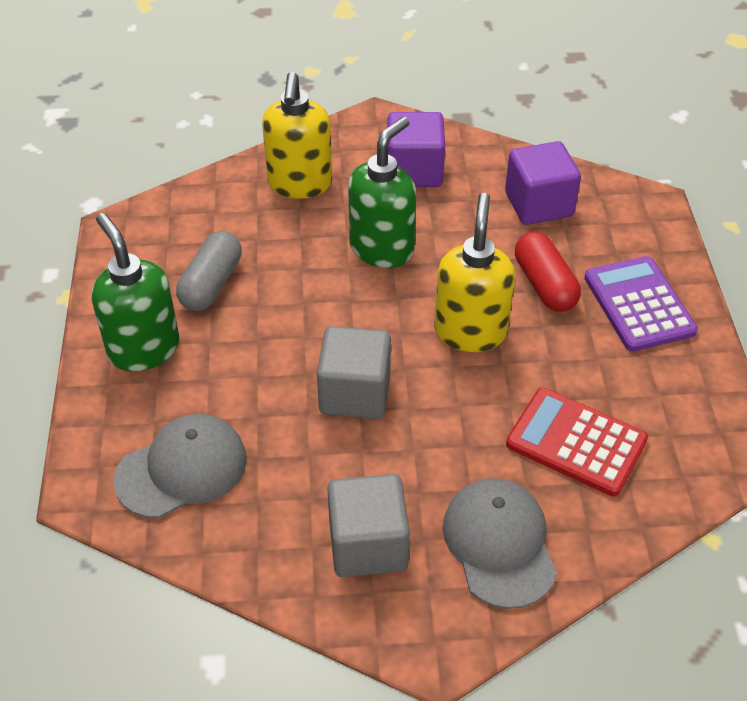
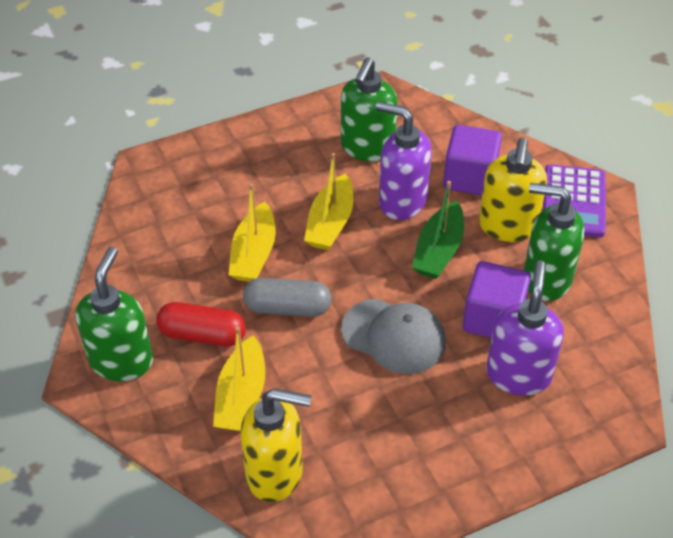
green boat: 0 -> 1
green soap dispenser: 2 -> 3
grey cap: 2 -> 1
grey cube: 2 -> 0
purple soap dispenser: 0 -> 2
red calculator: 1 -> 0
yellow boat: 0 -> 3

